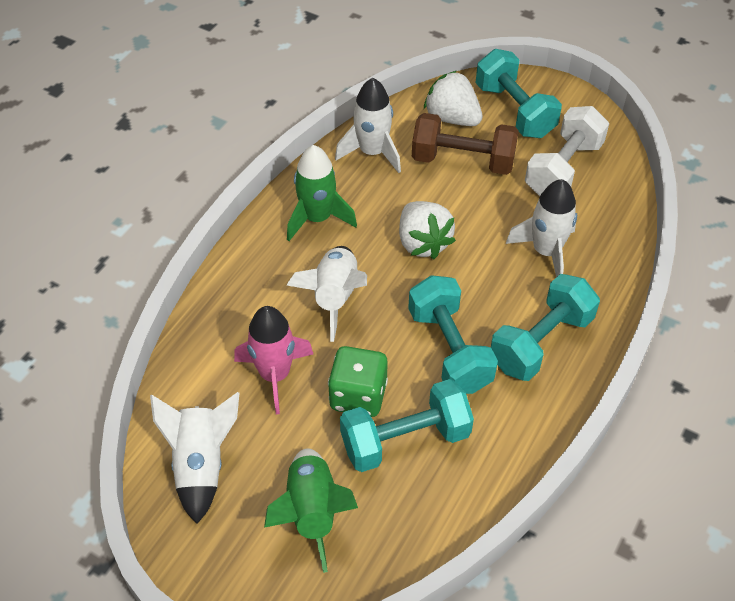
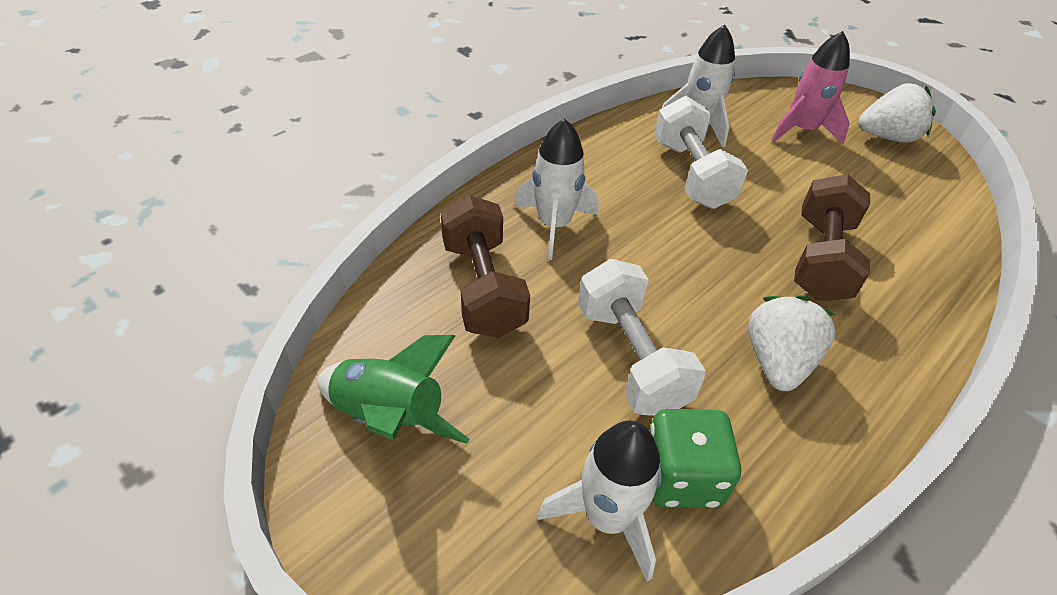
brown dumbbell: 1 -> 2
green rocket: 2 -> 1
turquoise dumbbell: 4 -> 0
white dumbbell: 1 -> 2
white rocket: 4 -> 3

